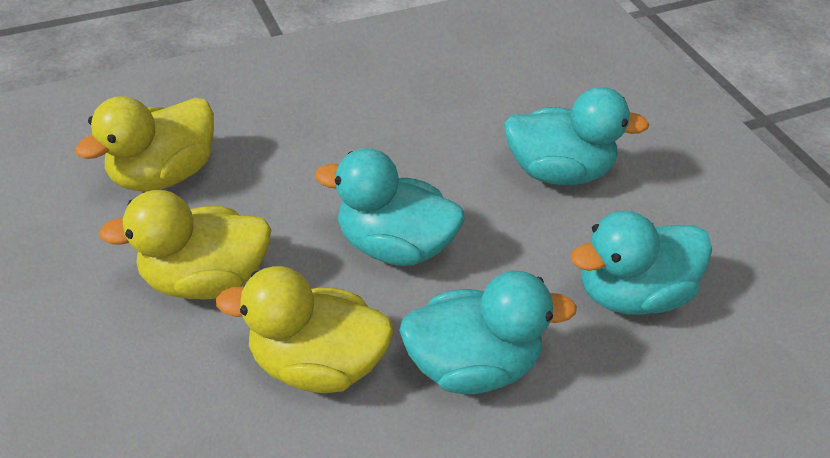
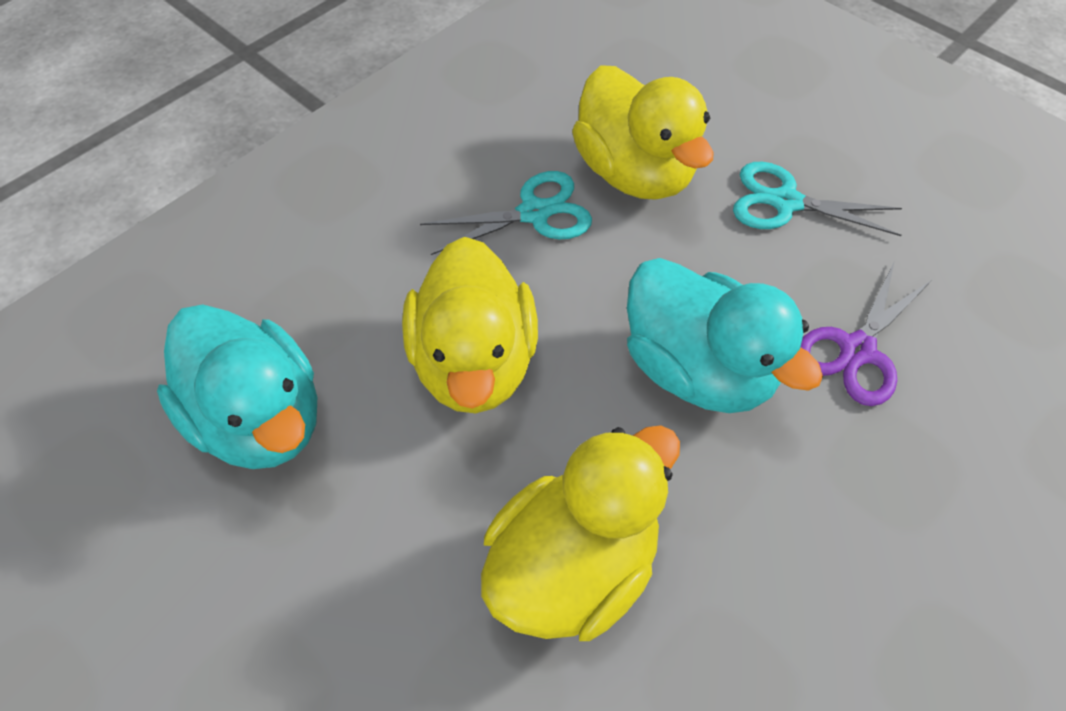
purple scissors: 0 -> 1
turquoise duck: 4 -> 2
turquoise scissors: 0 -> 2

